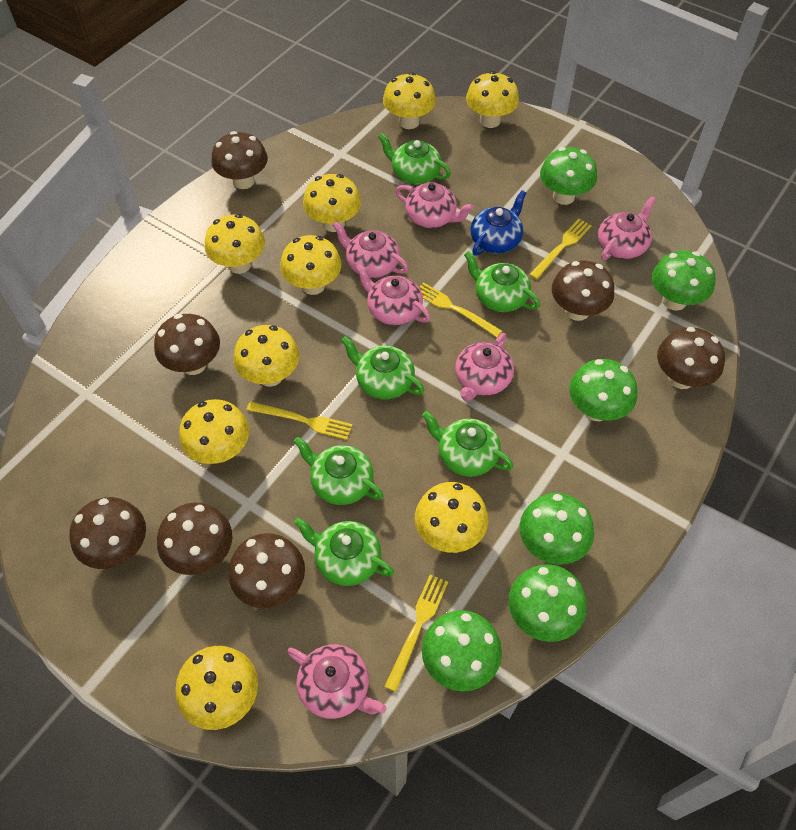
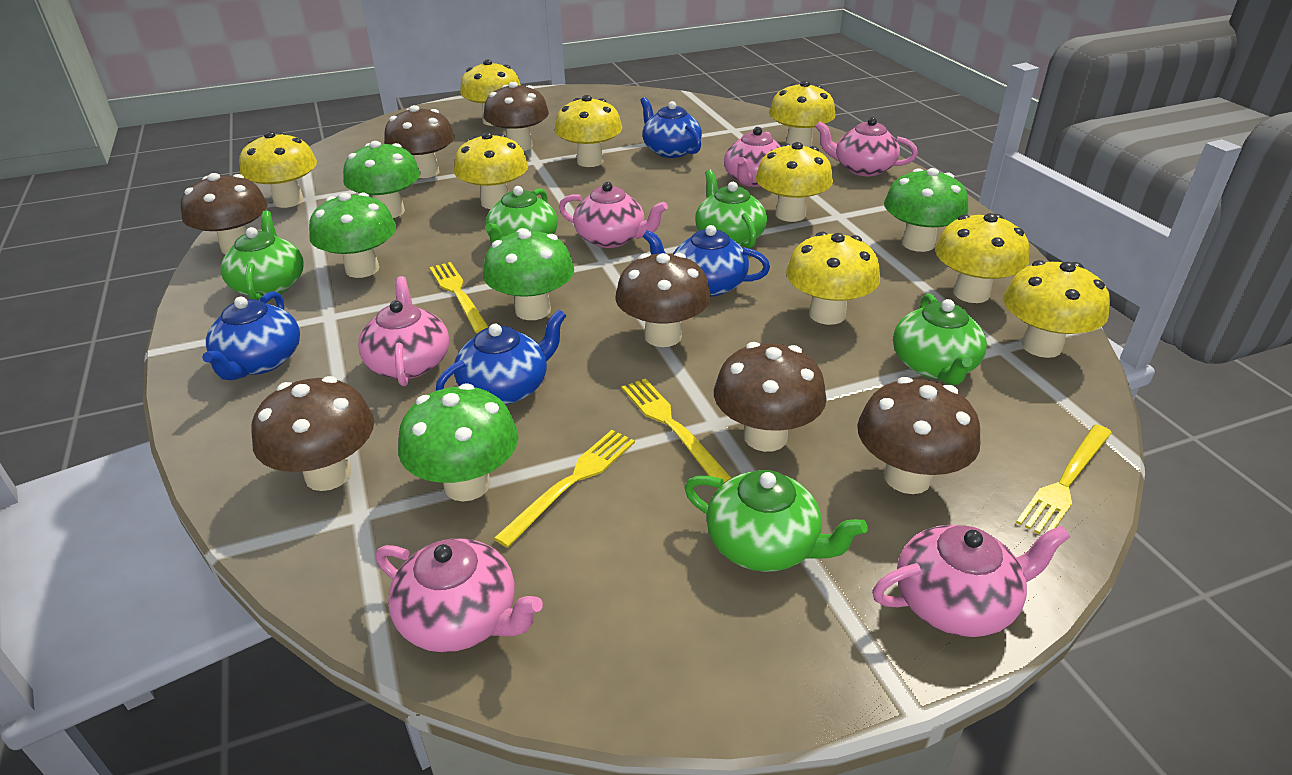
blue teapot: 1 -> 4
green mushroom: 6 -> 5
green teapot: 6 -> 5

